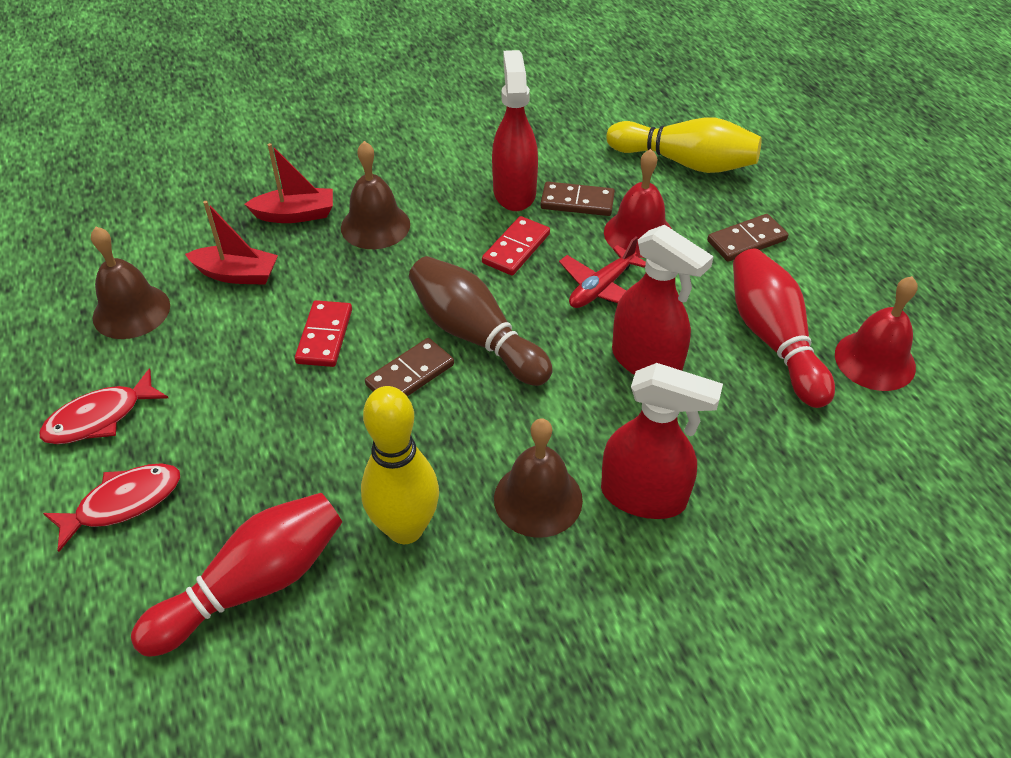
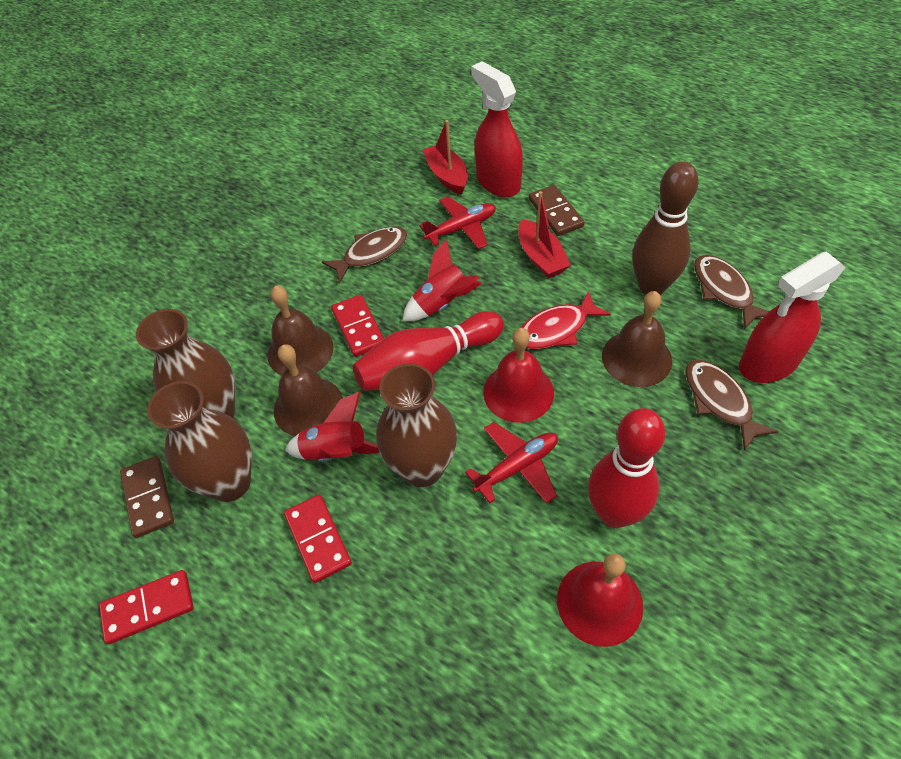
brown domino: 3 -> 2
brown fish: 0 -> 3
brown vase: 0 -> 3
red domino: 2 -> 3
red fish: 2 -> 1
red plane: 1 -> 2
red rocket: 0 -> 2
red spray bottle: 3 -> 2
yellow bowling pin: 2 -> 0

